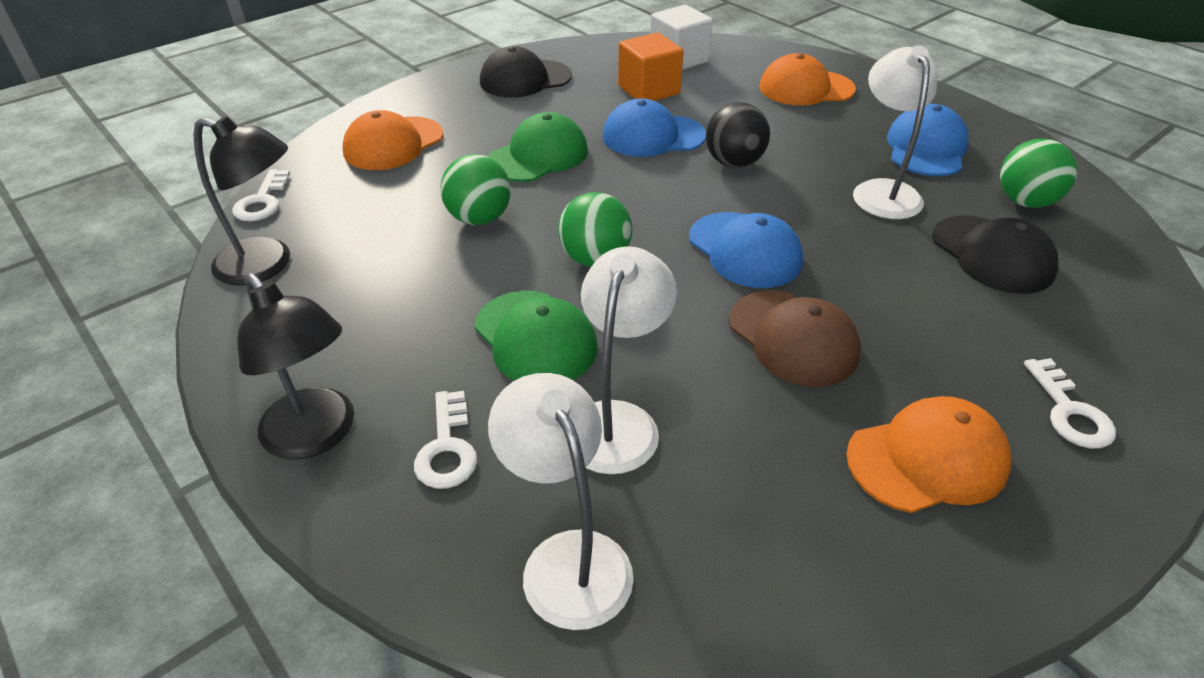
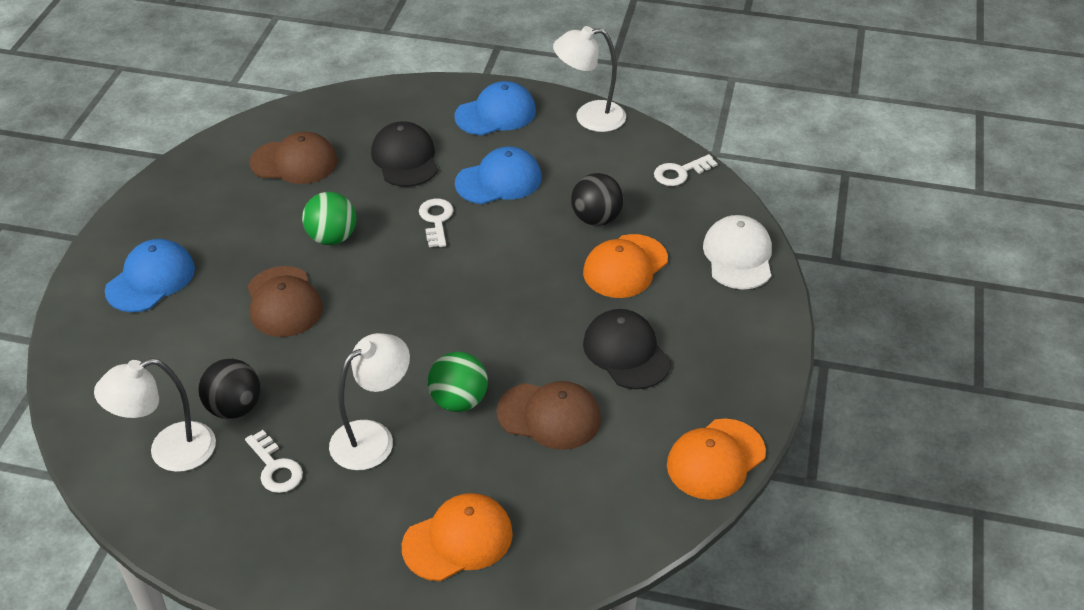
black ball: 1 -> 2
black lamp: 2 -> 0
brown cap: 1 -> 3
green ball: 3 -> 2
green cap: 2 -> 0
orange cube: 1 -> 0
white cap: 0 -> 1
white cube: 1 -> 0

